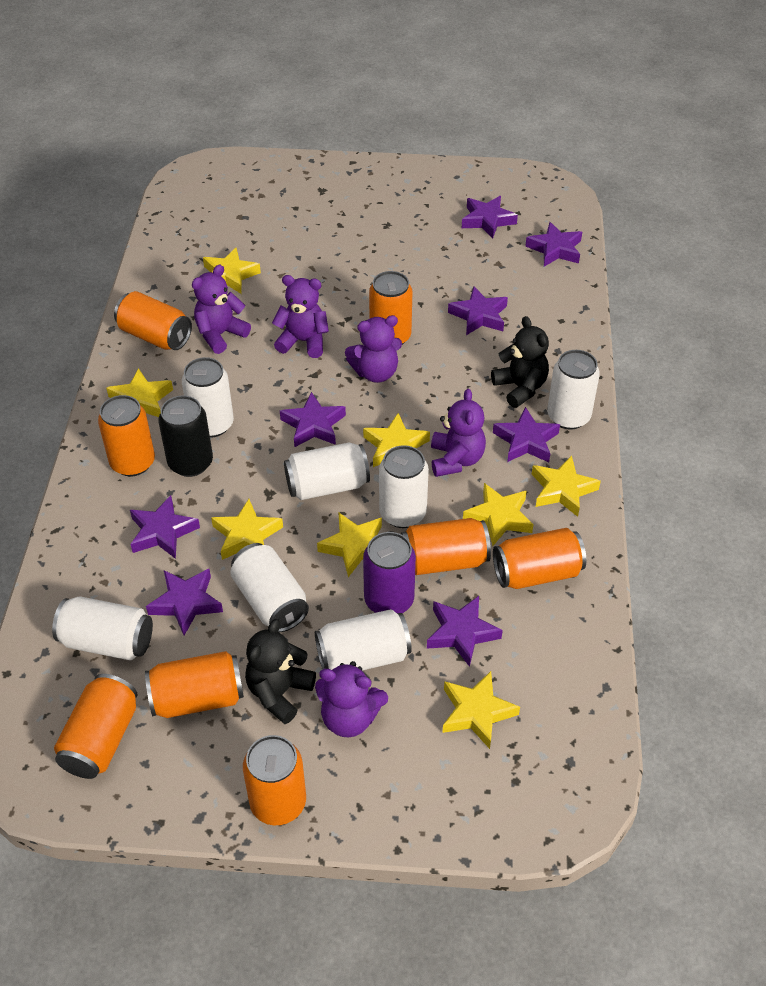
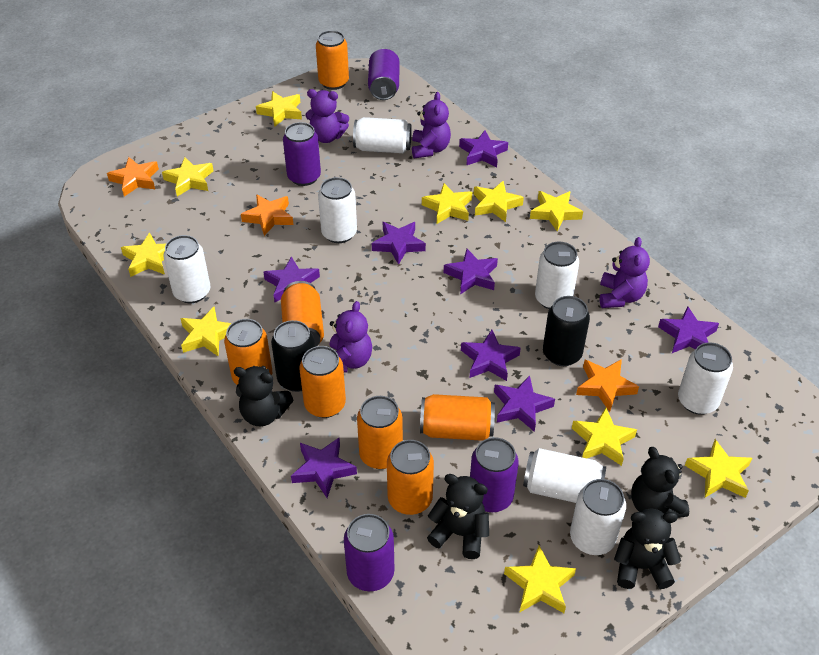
black can: 1 -> 2
black teddy bear: 2 -> 4
orange can: 8 -> 7
orange star: 0 -> 3
purple can: 1 -> 4
purple teddy bear: 5 -> 4
yellow star: 8 -> 10

